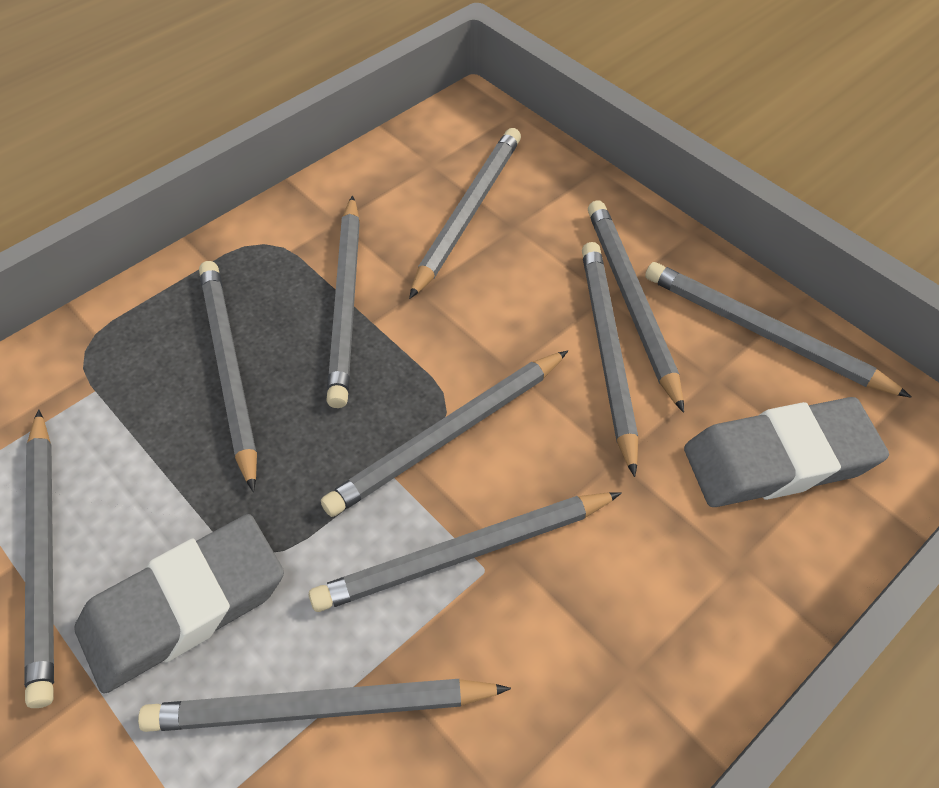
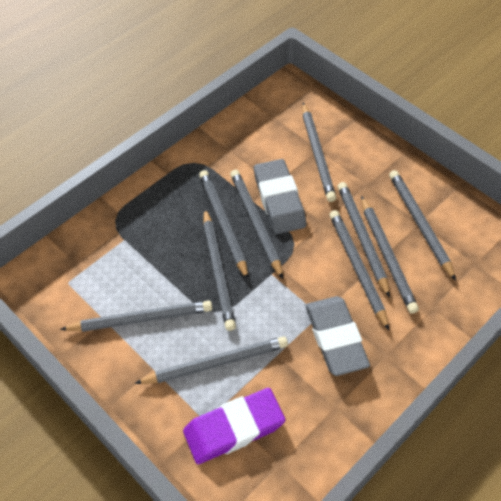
purple eraser: 0 -> 1

